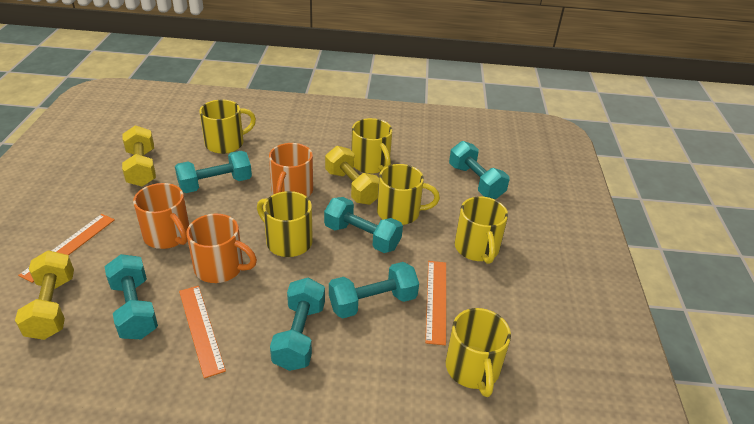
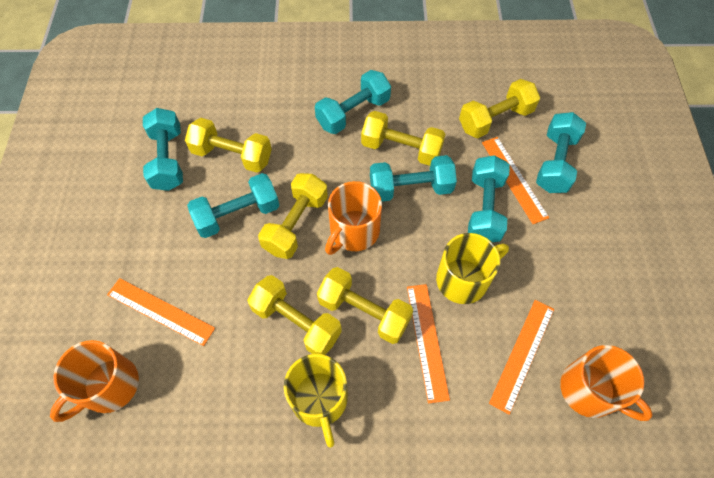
orange ruler: 3 -> 4
yellow dumbbell: 3 -> 6
yellow mug: 6 -> 2

